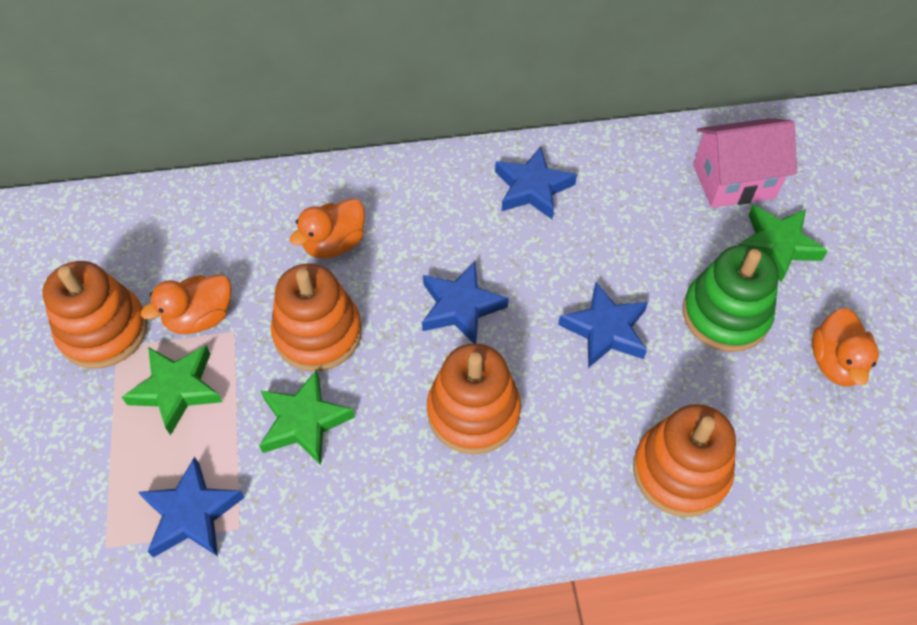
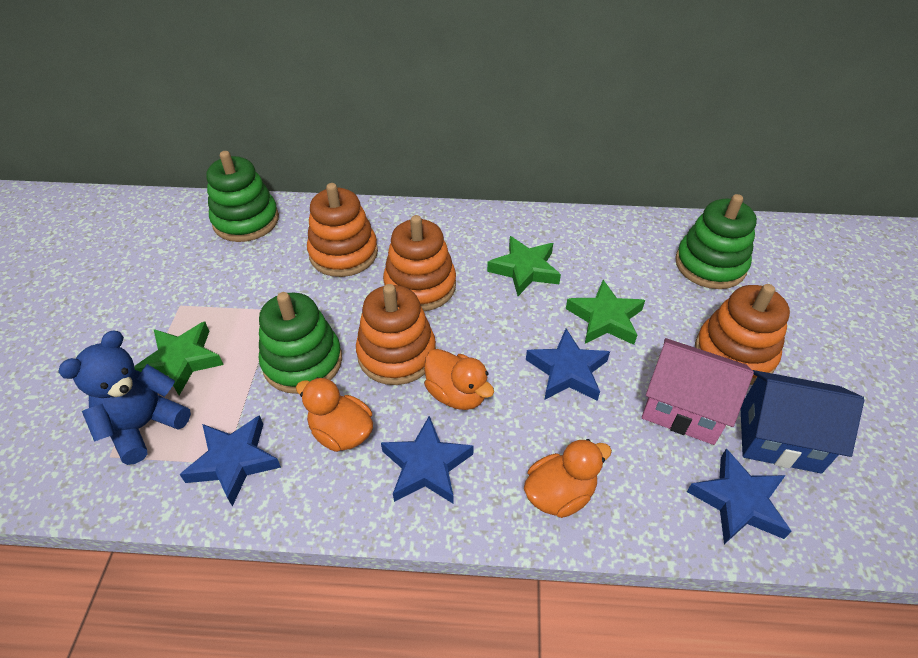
blue house: 0 -> 1
blue teddy bear: 0 -> 1
green stacking toy: 1 -> 3

